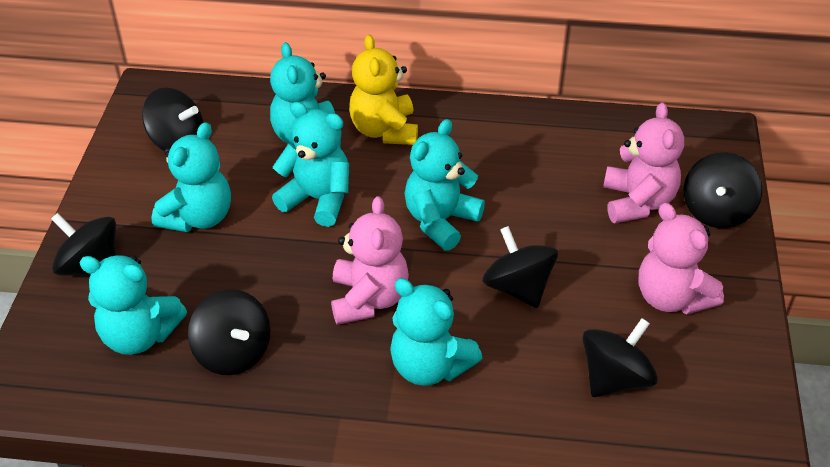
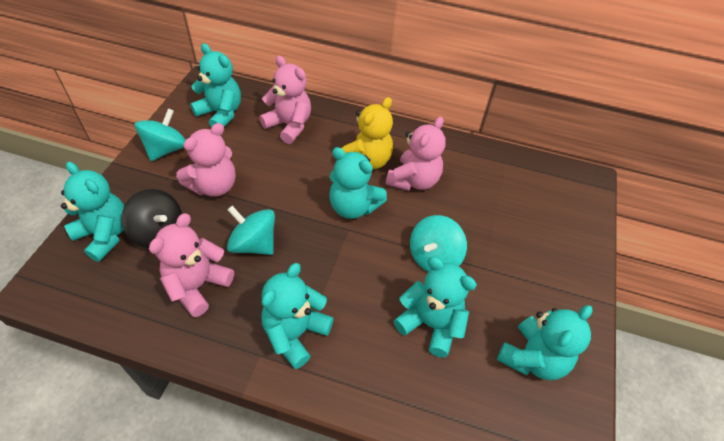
black spinning top: 6 -> 1
pink teddy bear: 3 -> 4
turquoise spinning top: 0 -> 3

